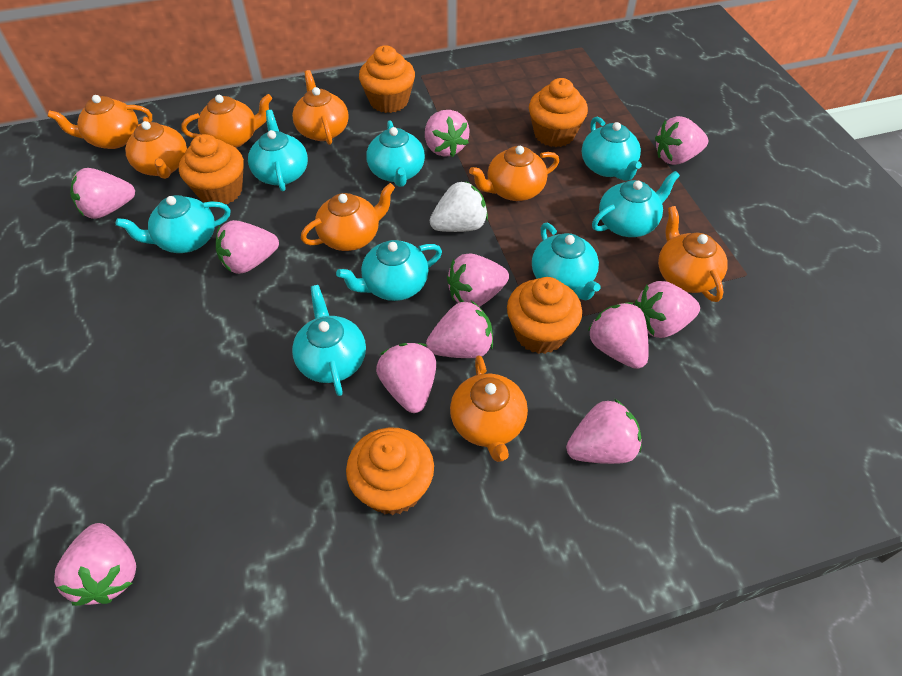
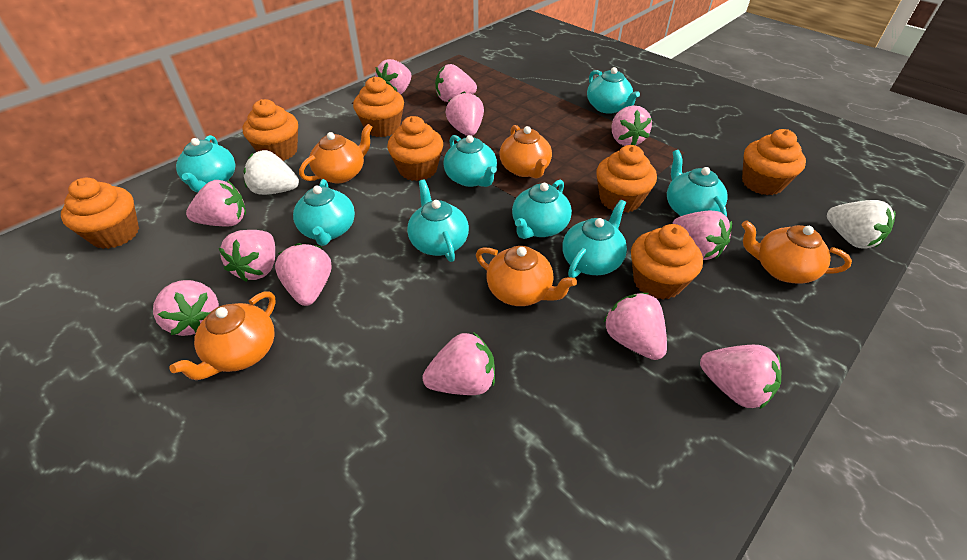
orange cupcake: 5 -> 7
orange teapot: 8 -> 5
pink strawberry: 11 -> 12
white strawberry: 1 -> 2

